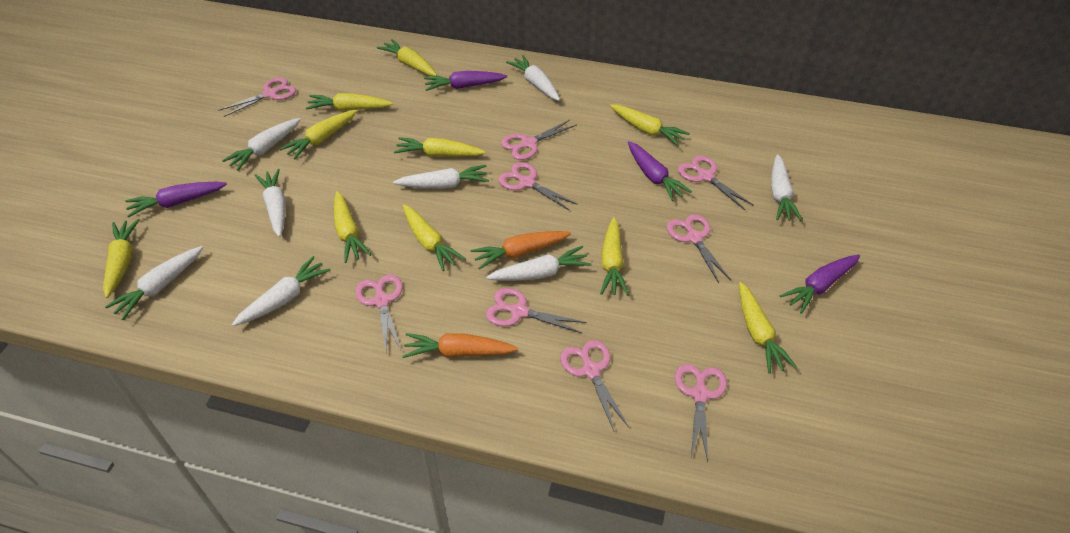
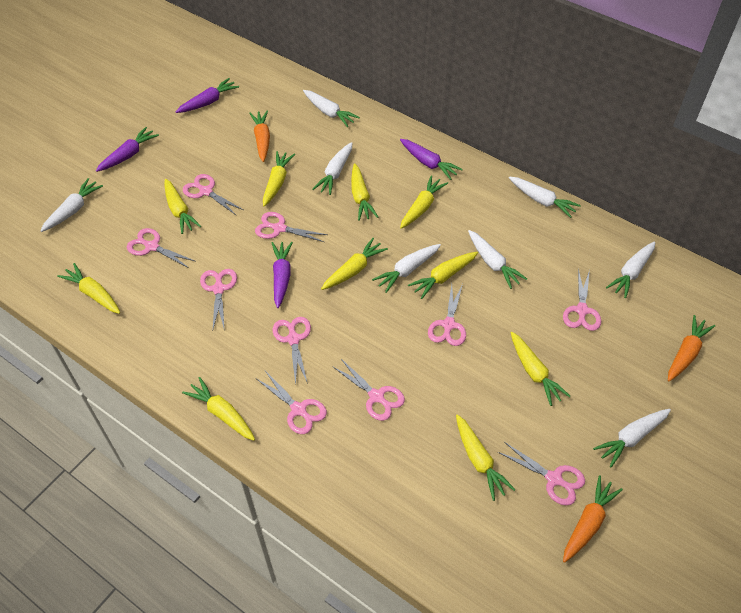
orange carrot: 2 -> 3
pink scissors: 9 -> 10

